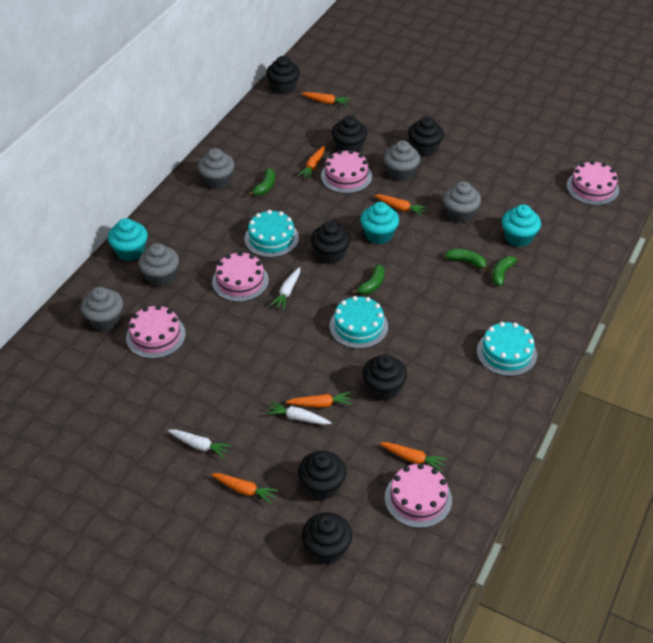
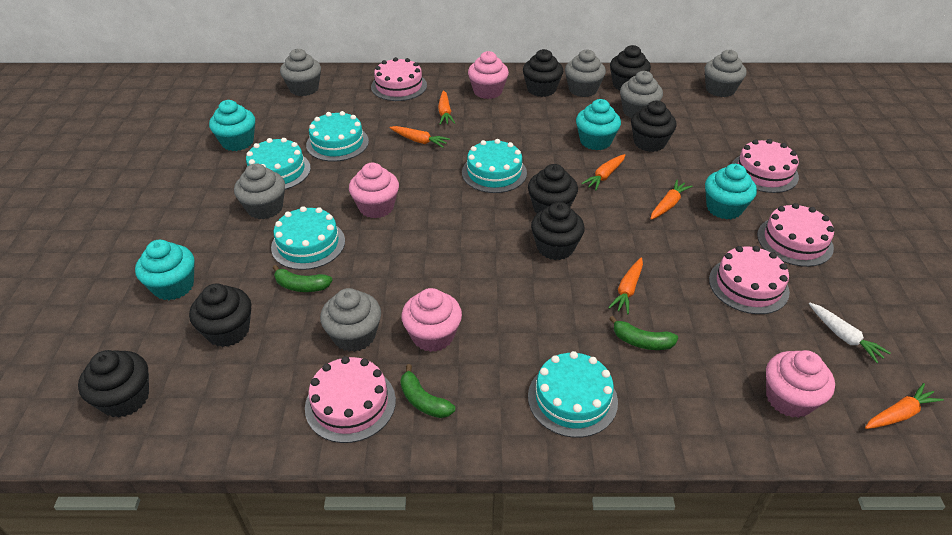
green banana: 4 -> 3
grey cupcake: 5 -> 6
pink cupcake: 0 -> 4
turquoise cake: 3 -> 5
turquoise cupcake: 3 -> 4
white carrot: 3 -> 1

